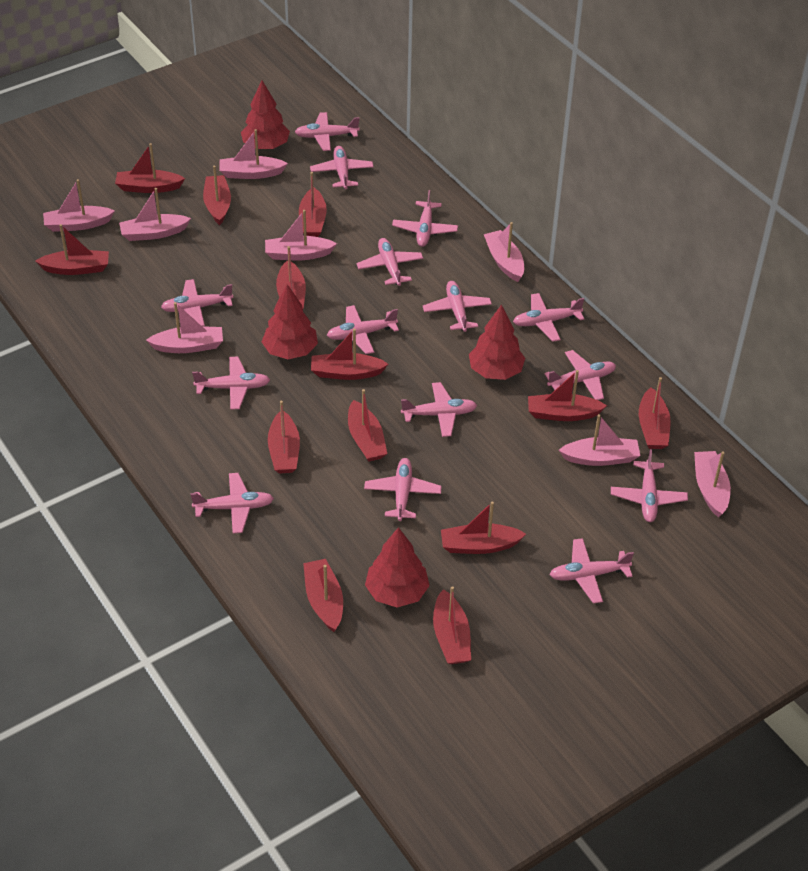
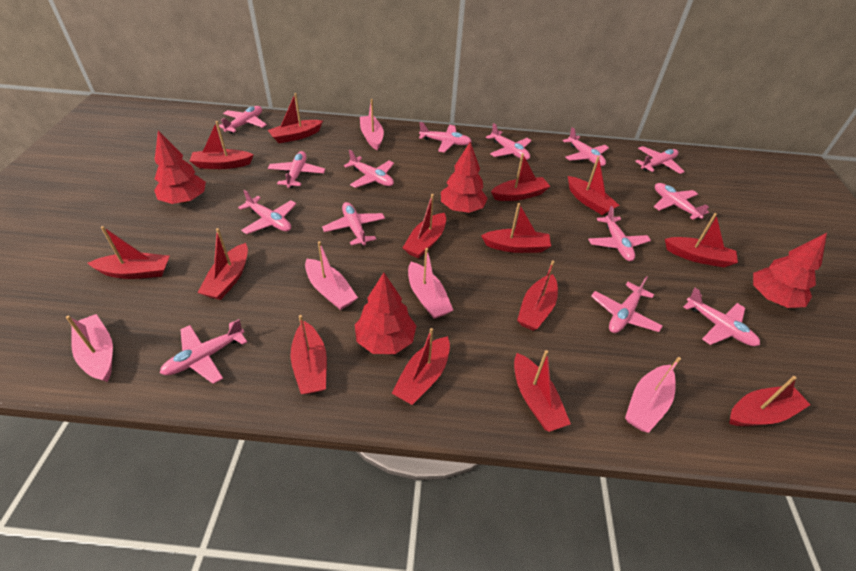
pink boat: 8 -> 5
pink plane: 15 -> 14
red boat: 13 -> 14

